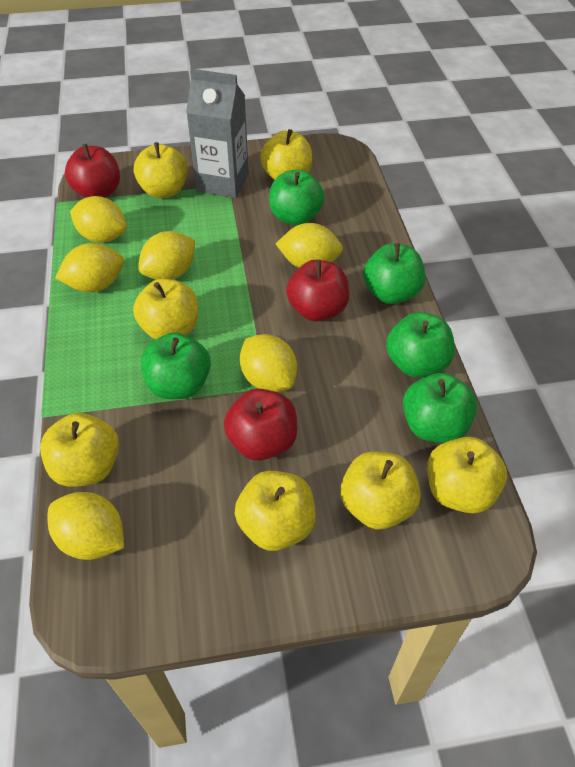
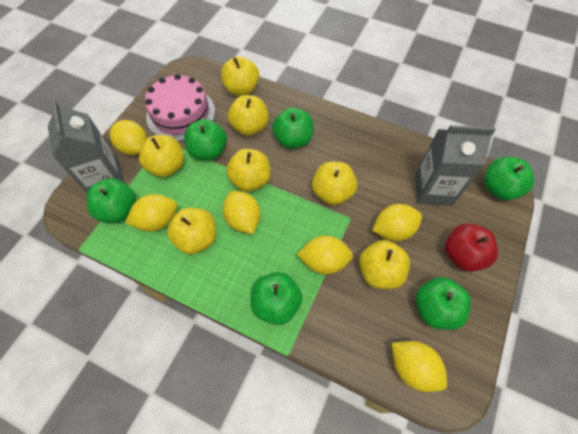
green apple: 5 -> 6
grey carton: 1 -> 2
pink cake: 0 -> 1
red apple: 3 -> 1

